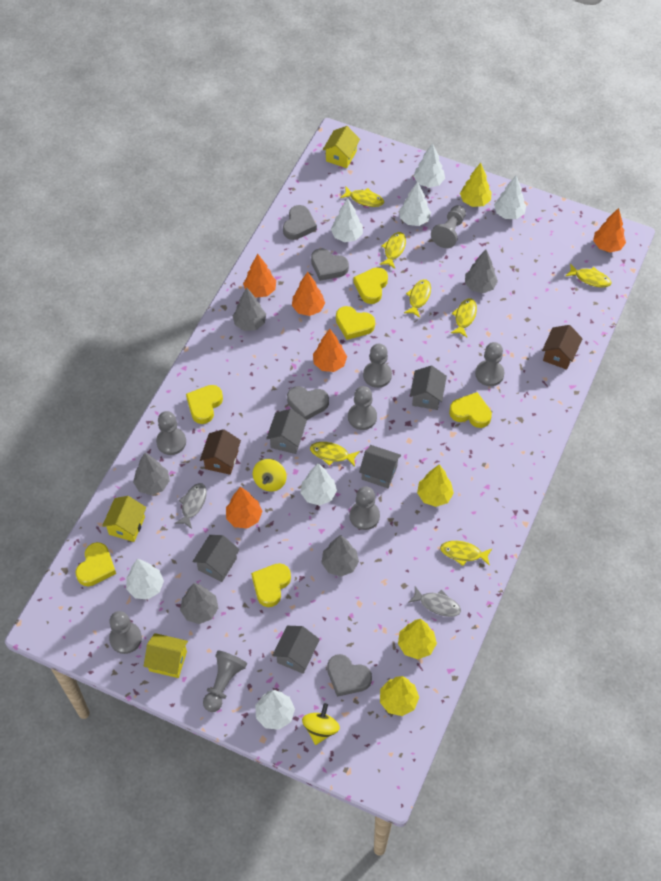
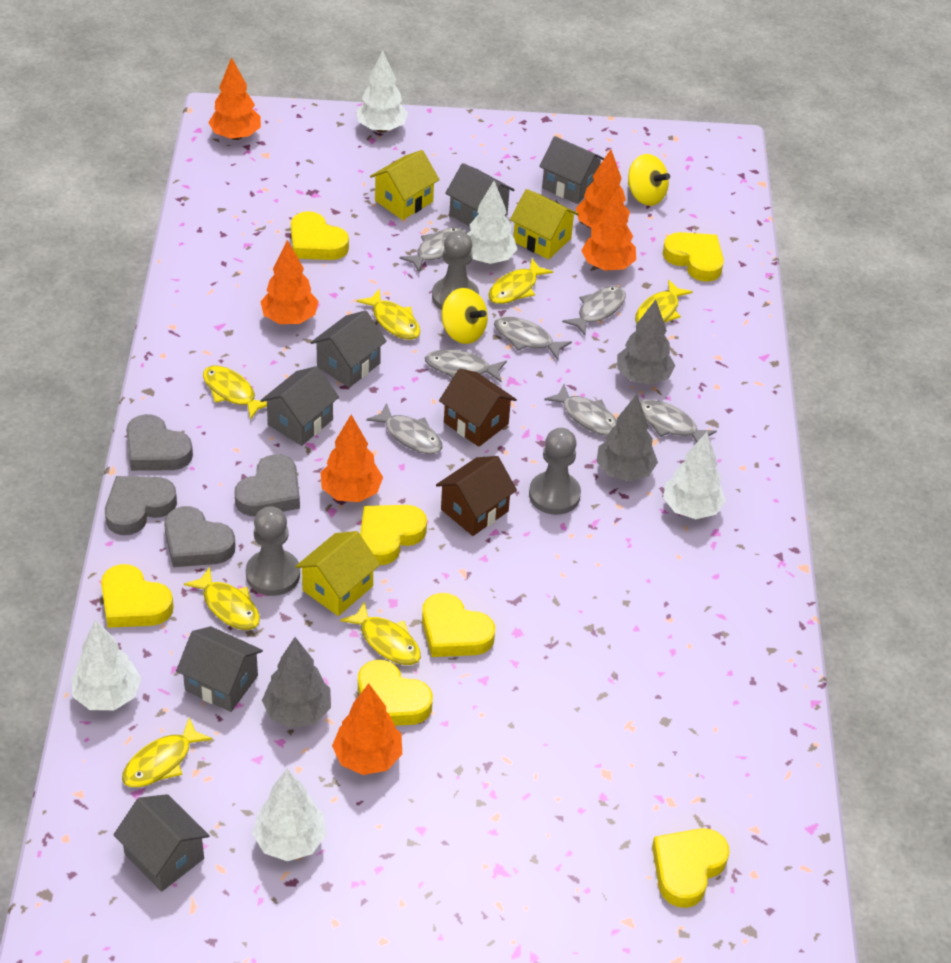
grey fish: 2 -> 7
grey house: 5 -> 6
grey pawn: 8 -> 3
grey tree: 5 -> 3
orange tree: 5 -> 6
white tree: 7 -> 5
yellow heart: 6 -> 7
yellow tree: 4 -> 0

